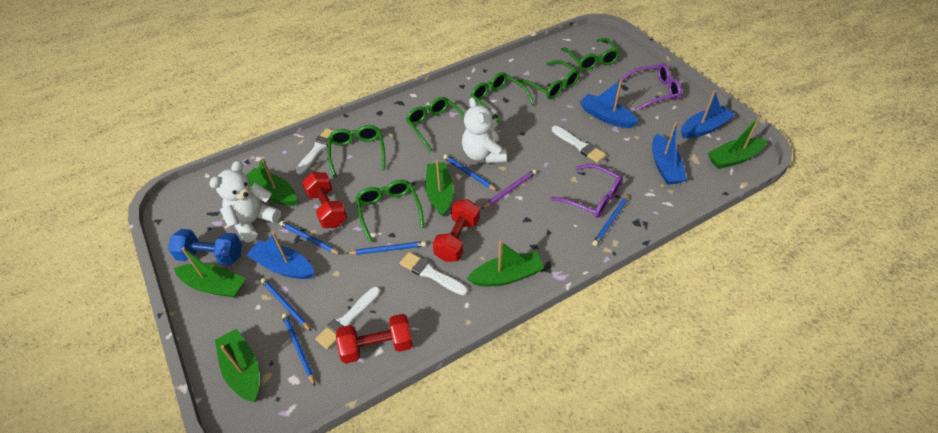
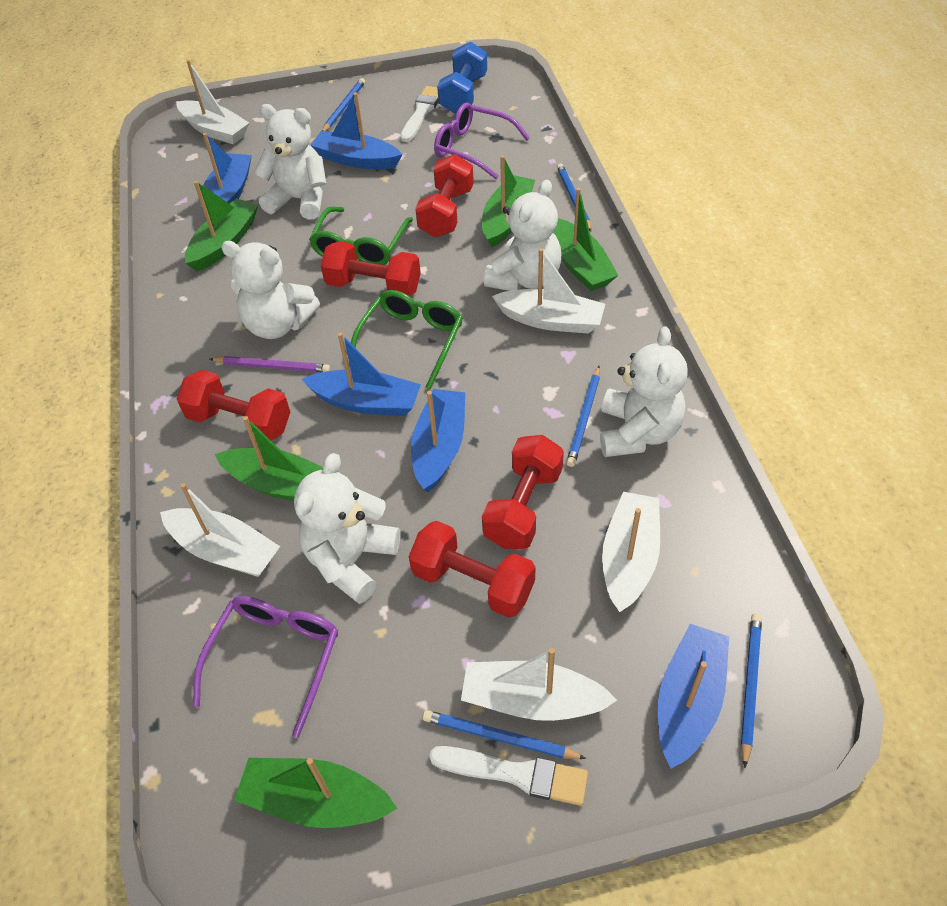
blue boat: 4 -> 5
blue pencil: 6 -> 5
green boat: 6 -> 5
green glasses: 6 -> 2
red dumbbell: 3 -> 5
white boat: 0 -> 5
white brush: 4 -> 2
white teddy bear: 2 -> 5

